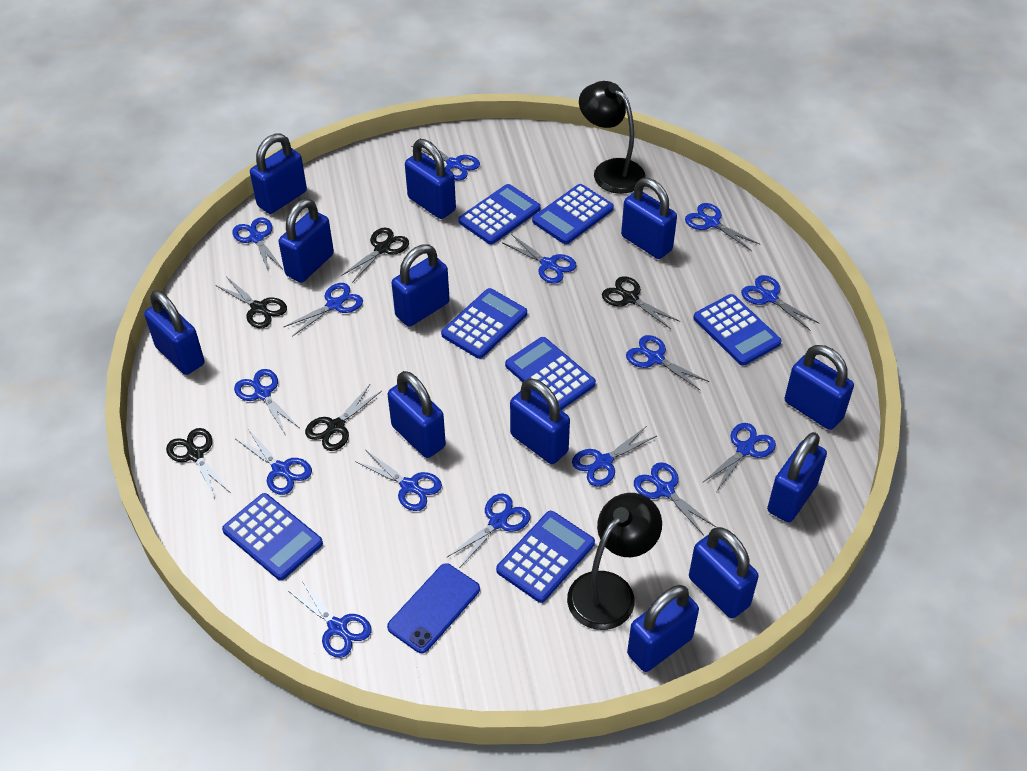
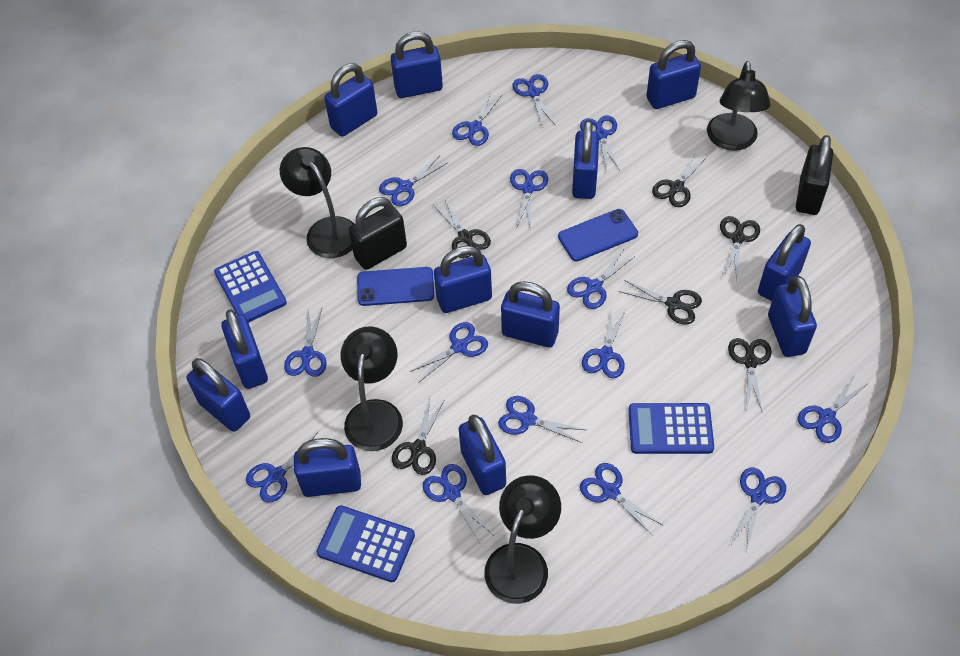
black lamp: 2 -> 4
black padlock: 0 -> 2
black scissors: 5 -> 6
blue calculator: 7 -> 3
blue phone: 1 -> 2

